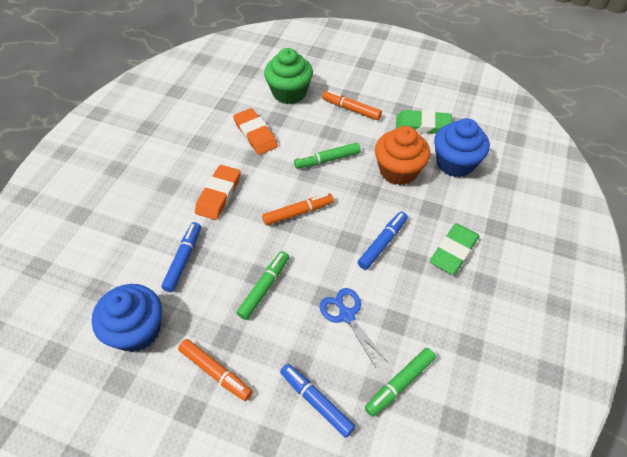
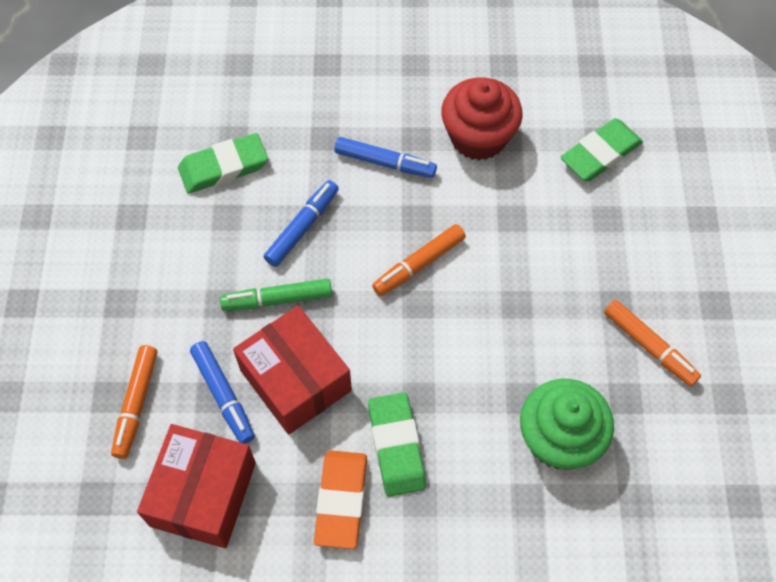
blue cupcake: 2 -> 0
blue scissors: 1 -> 0
green eraser: 2 -> 3
green marker: 3 -> 1
orange cupcake: 1 -> 0
orange eraser: 2 -> 1
red box: 0 -> 2
red cupcake: 0 -> 1

